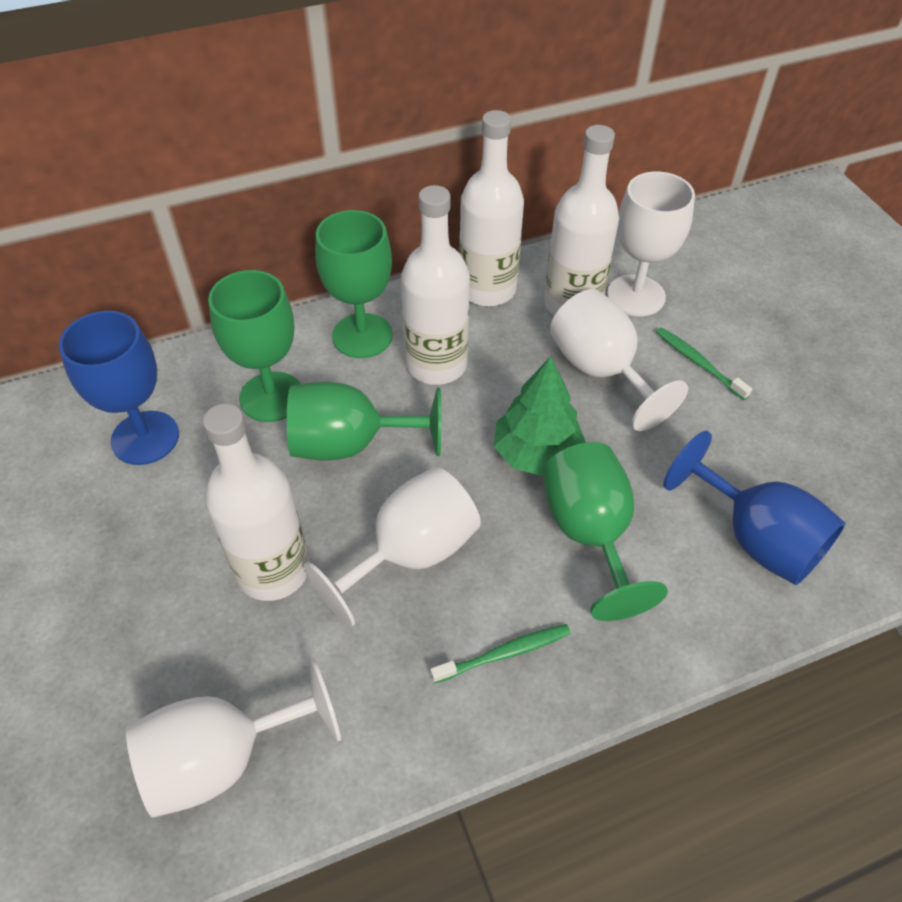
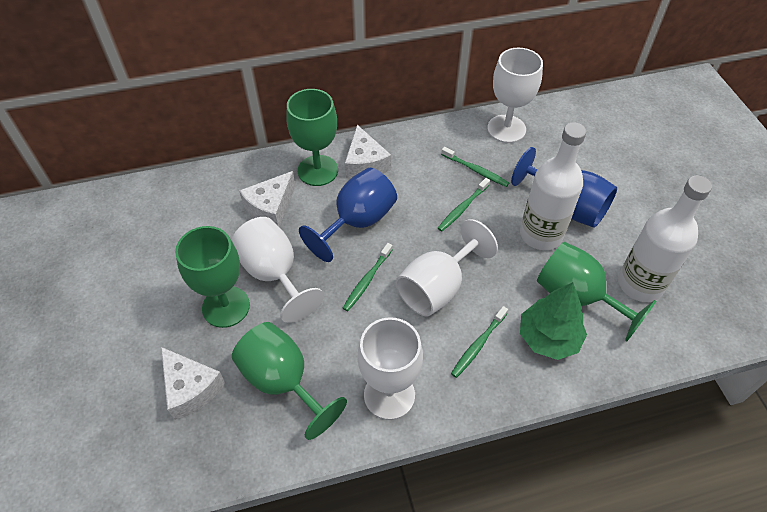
green toothbrush: 2 -> 4
white bottle: 4 -> 2
white cheese: 0 -> 3

